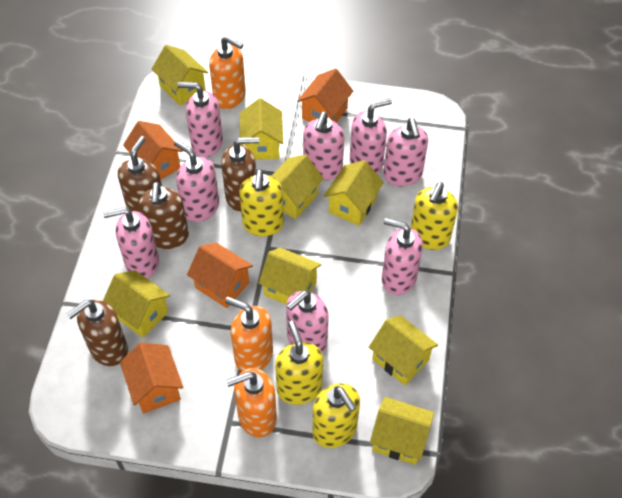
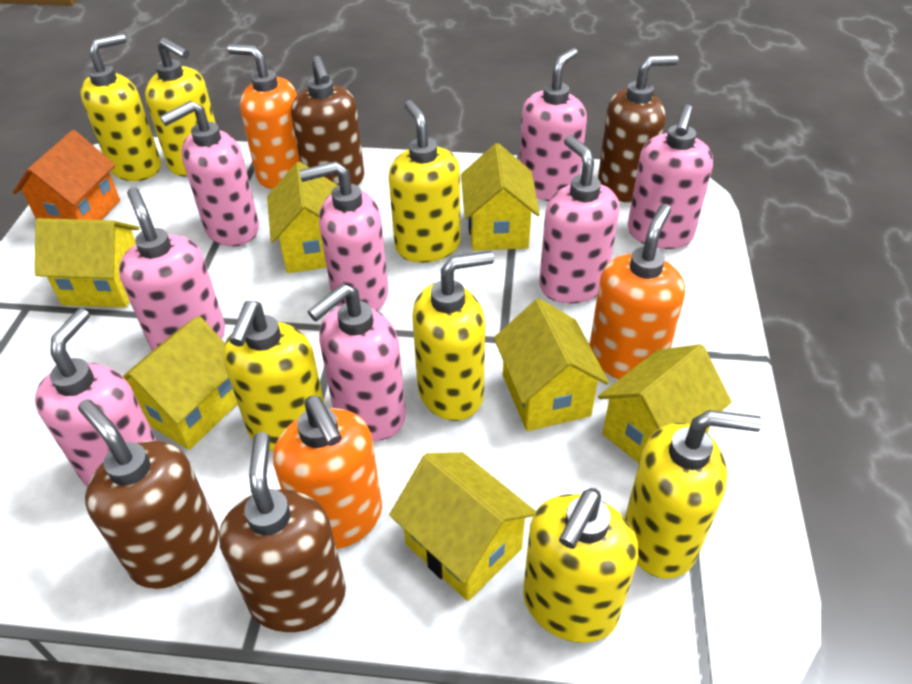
orange house: 4 -> 1
yellow house: 8 -> 7
yellow soap dispenser: 4 -> 7

